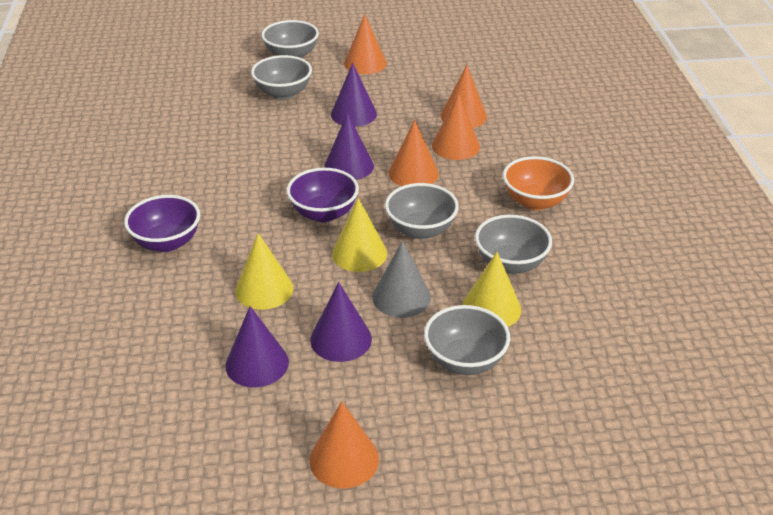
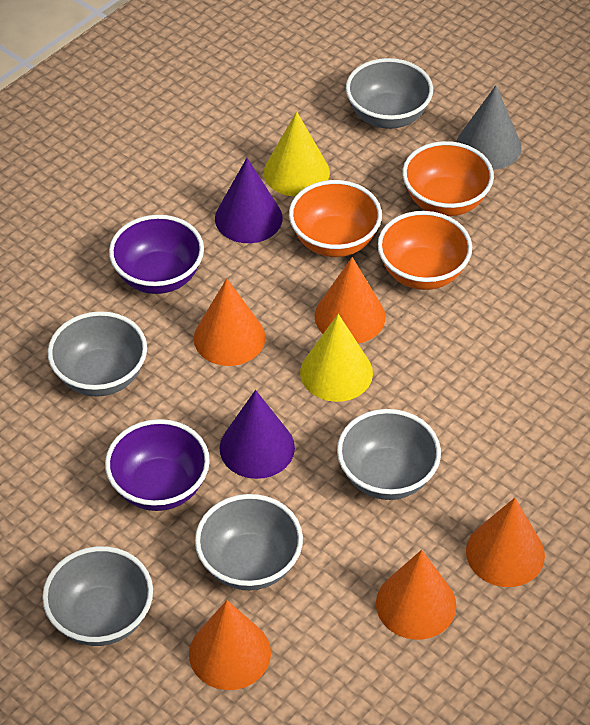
orange bowl: 1 -> 3
purple cone: 4 -> 2
yellow cone: 3 -> 2

